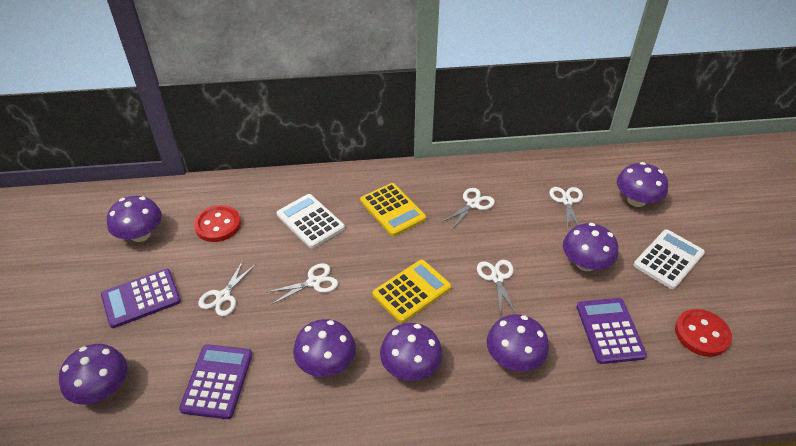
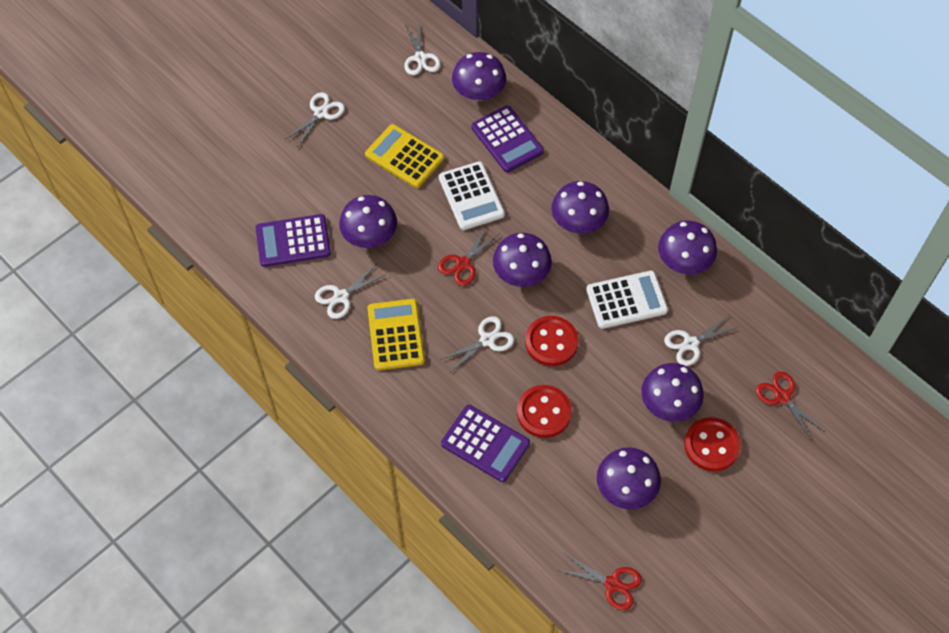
red button: 2 -> 3
red scissors: 0 -> 3

